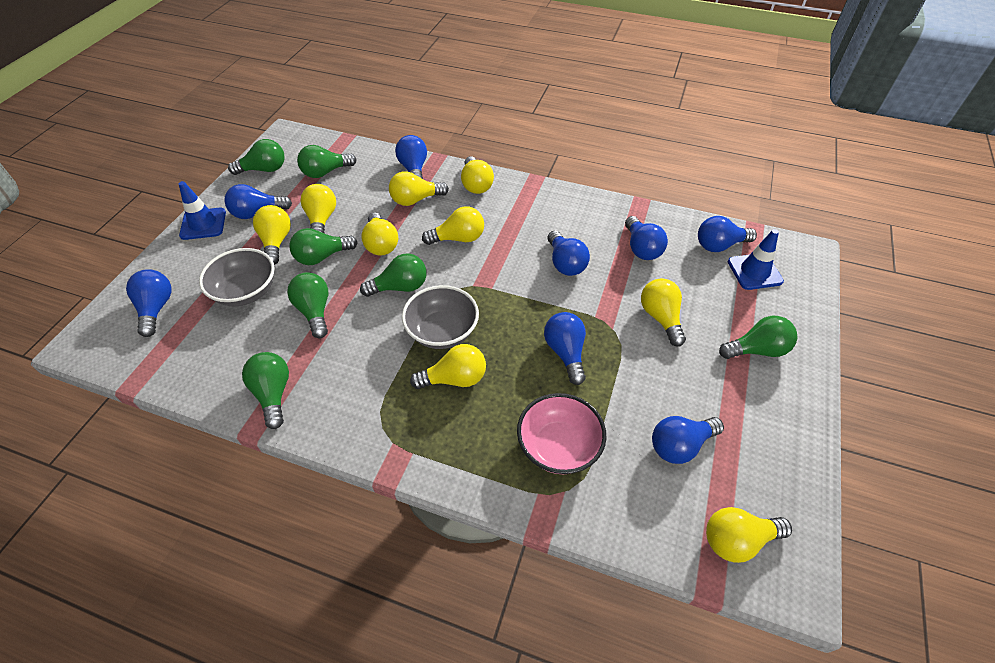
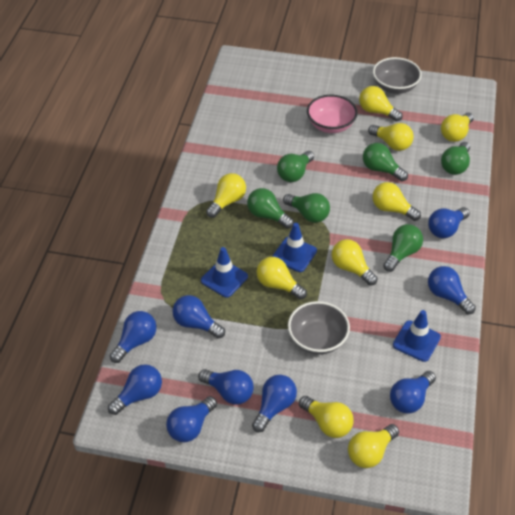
blue light bulb: 8 -> 9
blue traffic cone: 2 -> 3
green light bulb: 7 -> 6

